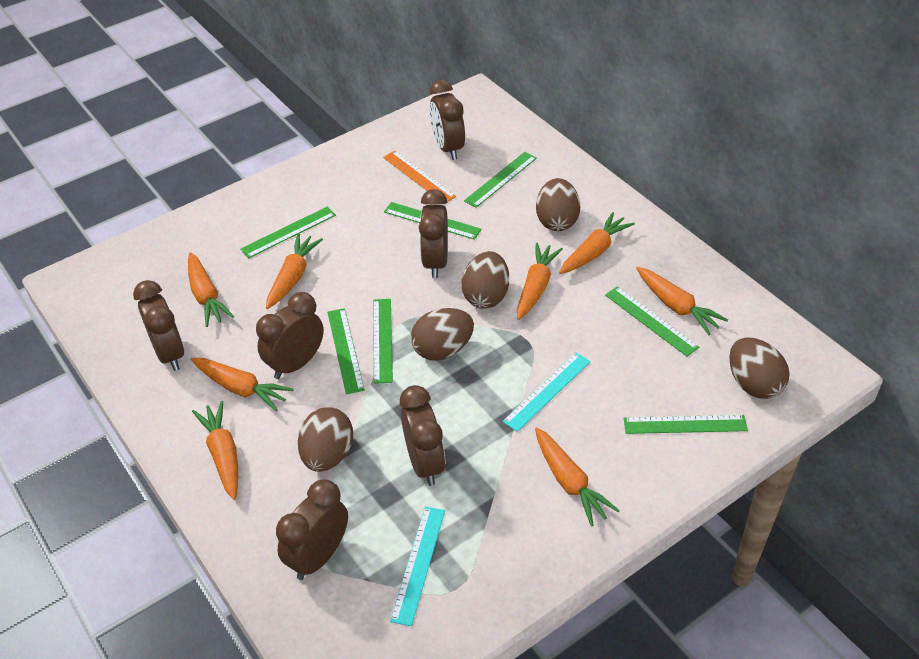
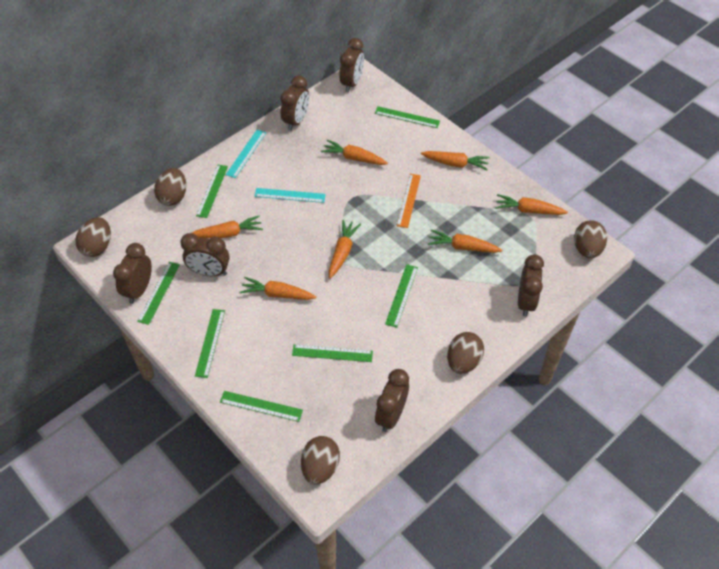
orange carrot: 8 -> 7

